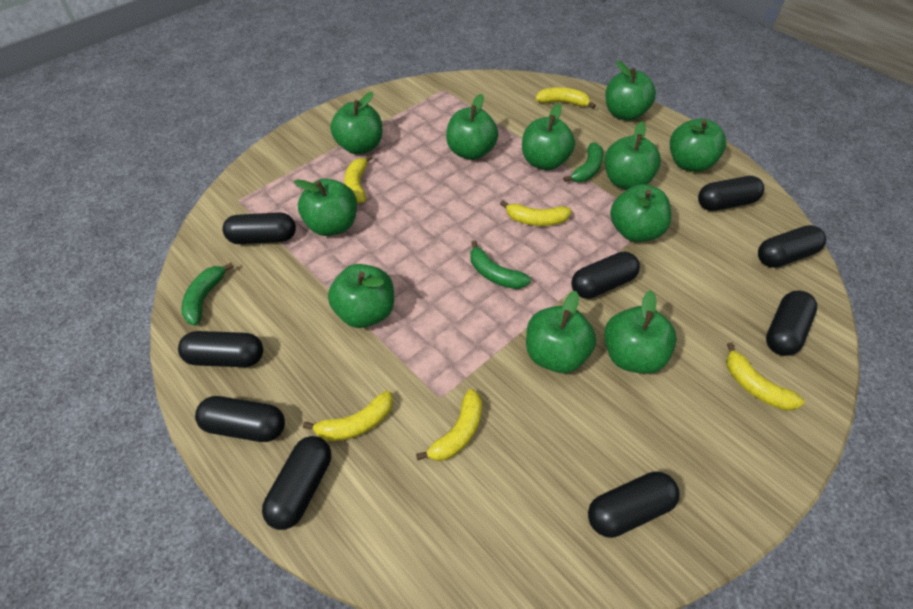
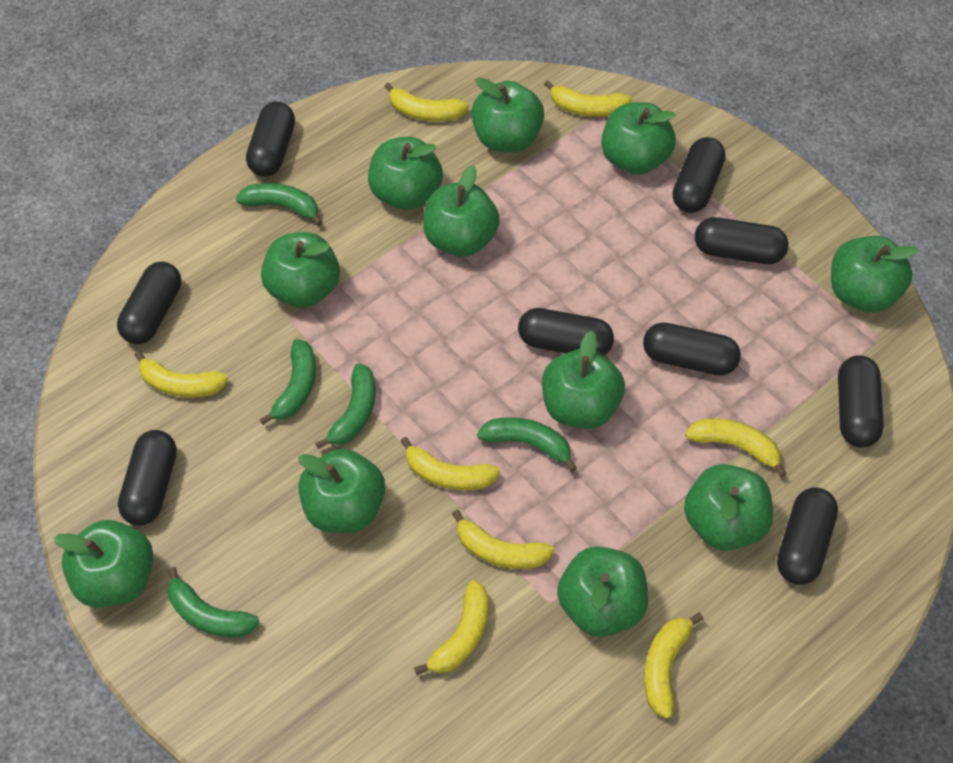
green banana: 3 -> 5
yellow banana: 6 -> 8

